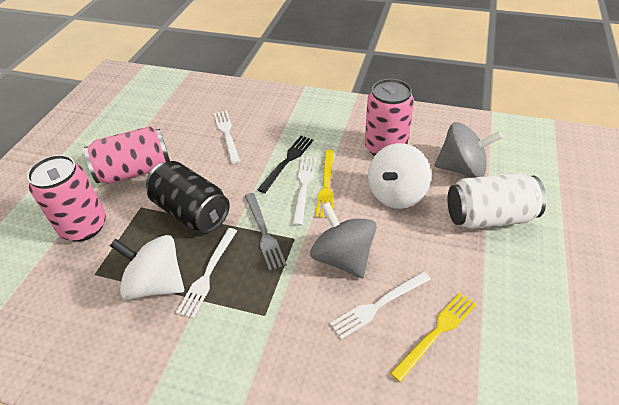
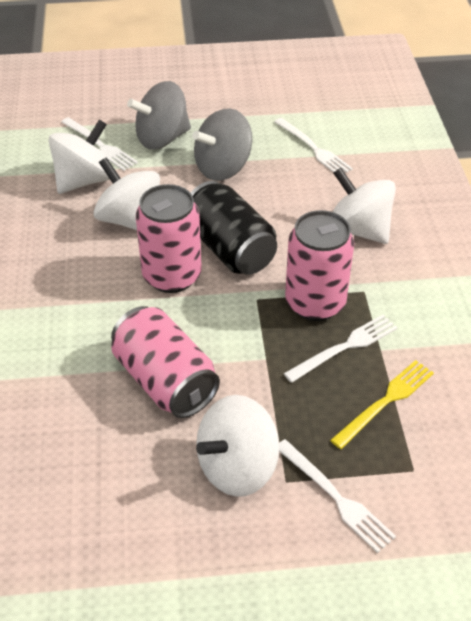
black fork: 1 -> 0
grey fork: 1 -> 0
white can: 1 -> 0
white spinning top: 2 -> 4
yellow fork: 2 -> 1

